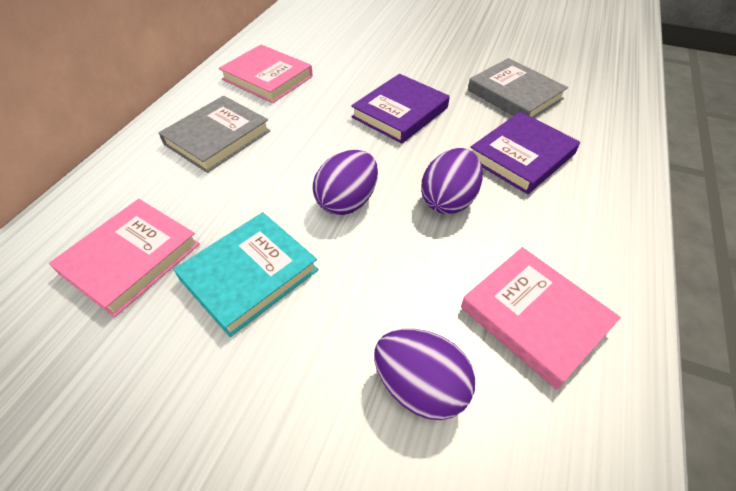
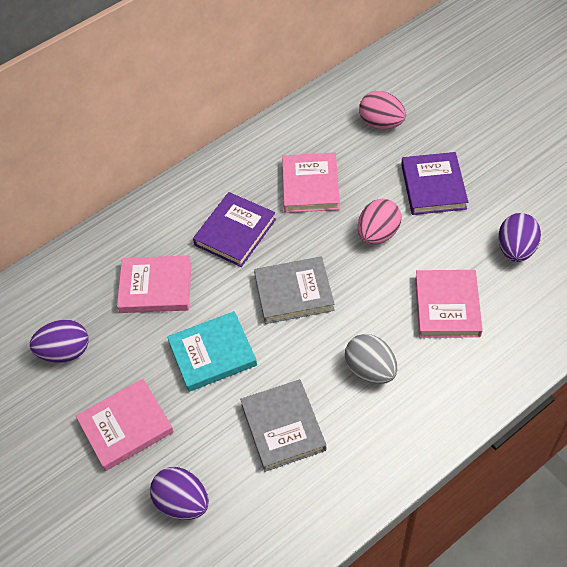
grey egg: 0 -> 1
pink book: 3 -> 4
pink egg: 0 -> 2

